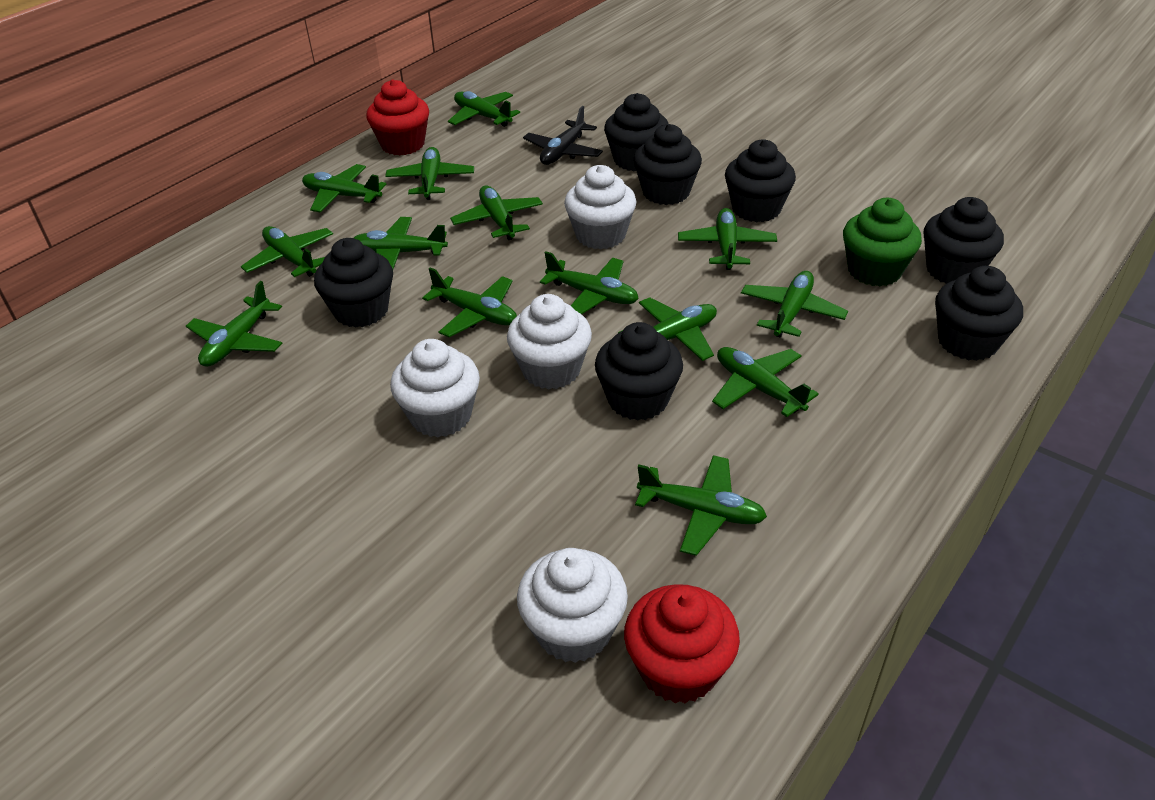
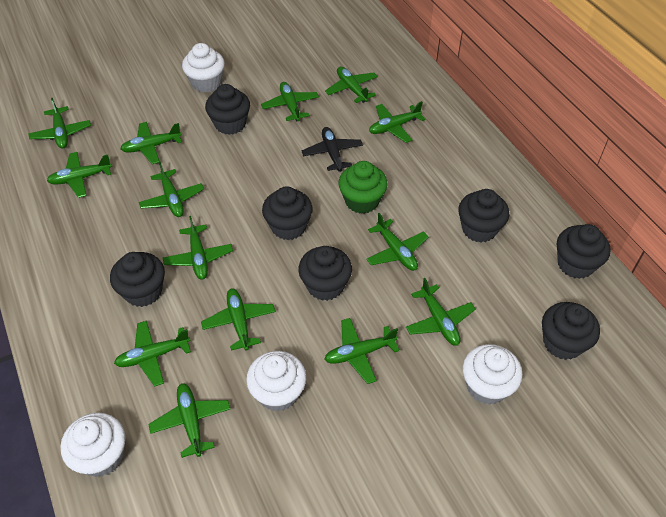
red cupcake: 2 -> 0

